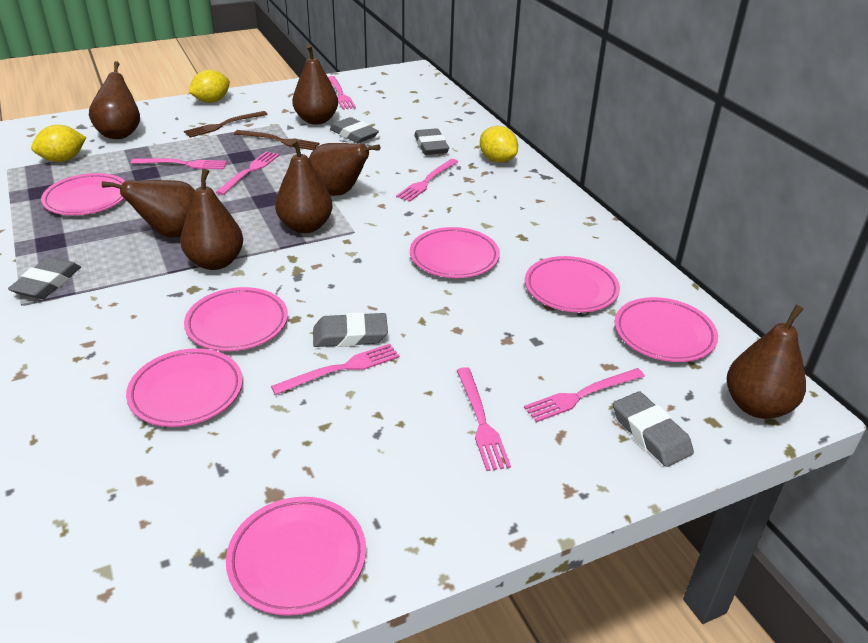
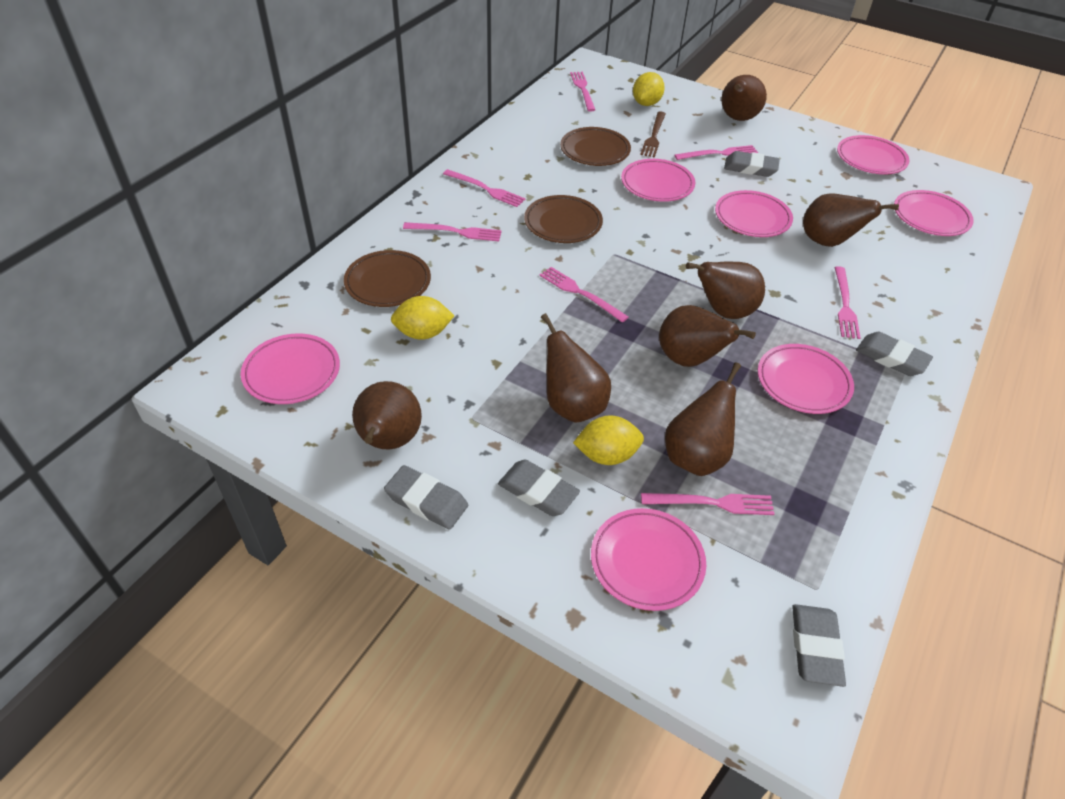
brown fork: 2 -> 1
brown plate: 0 -> 3

